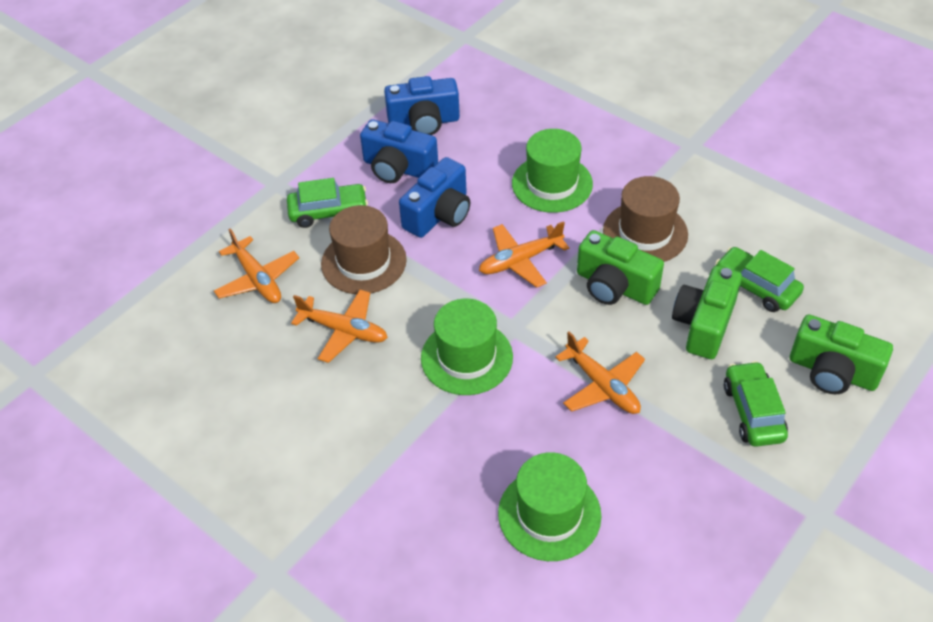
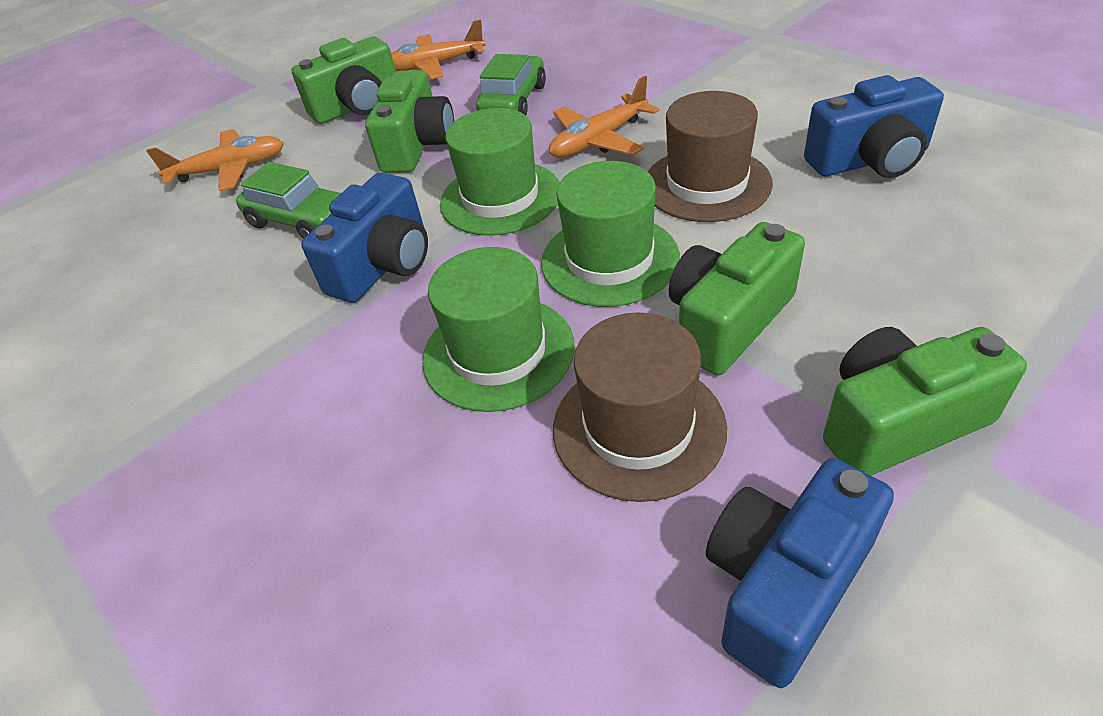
green camera: 3 -> 4
green car: 3 -> 2
orange plane: 4 -> 3

